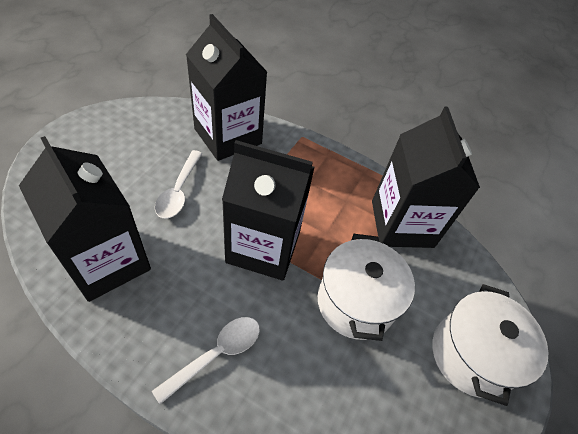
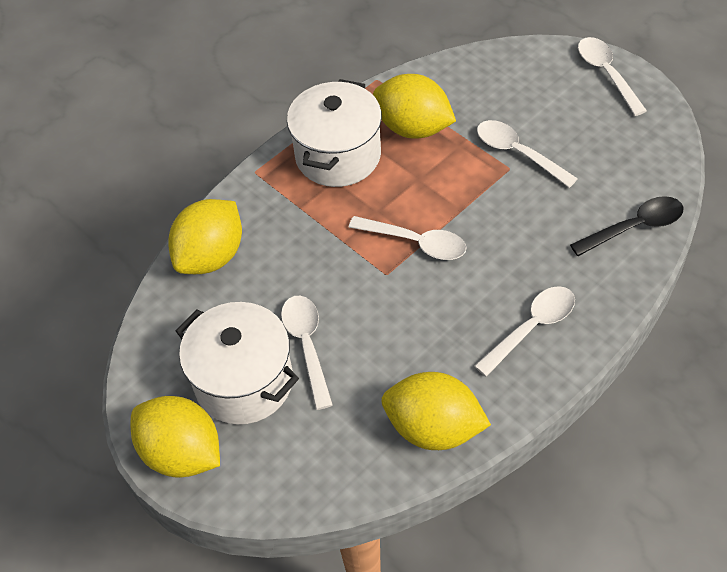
black carton: 4 -> 0
black spoon: 0 -> 1
white spoon: 2 -> 5
yellow lemon: 0 -> 4

